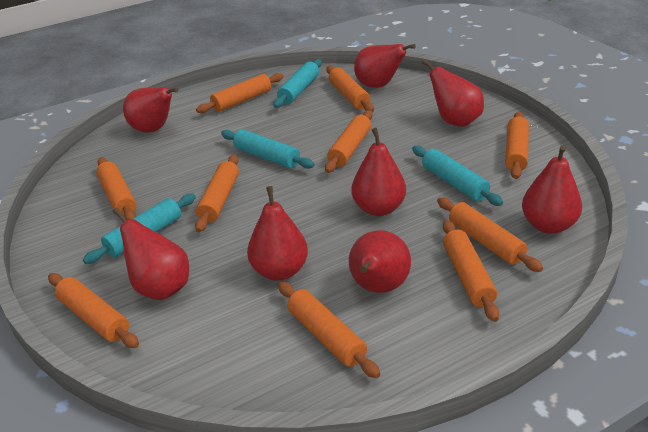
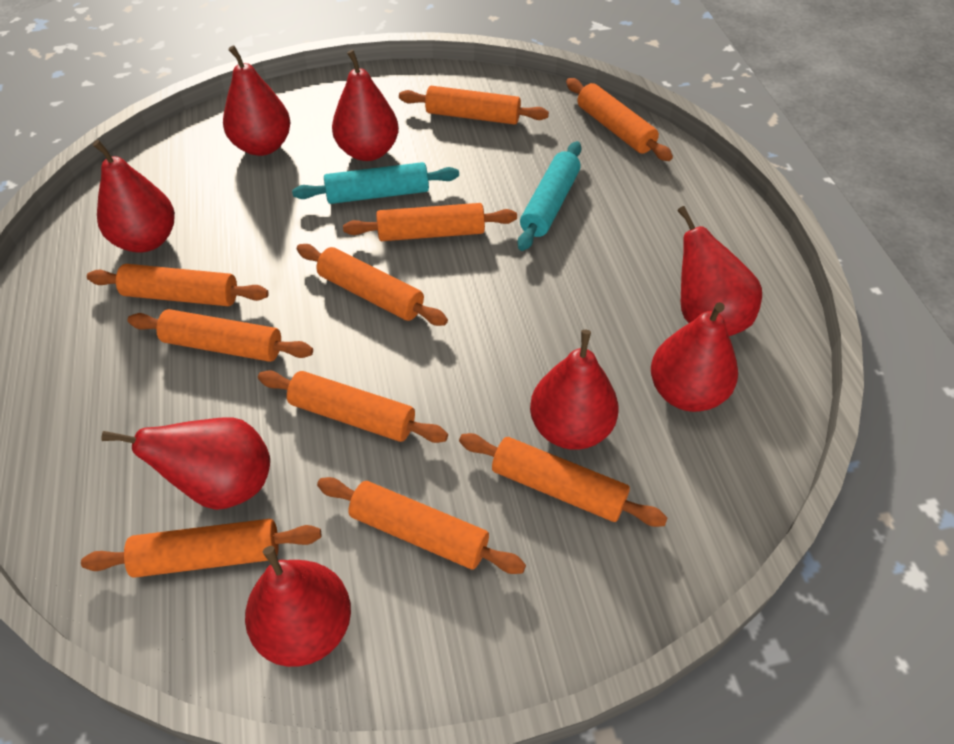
turquoise rolling pin: 4 -> 2

